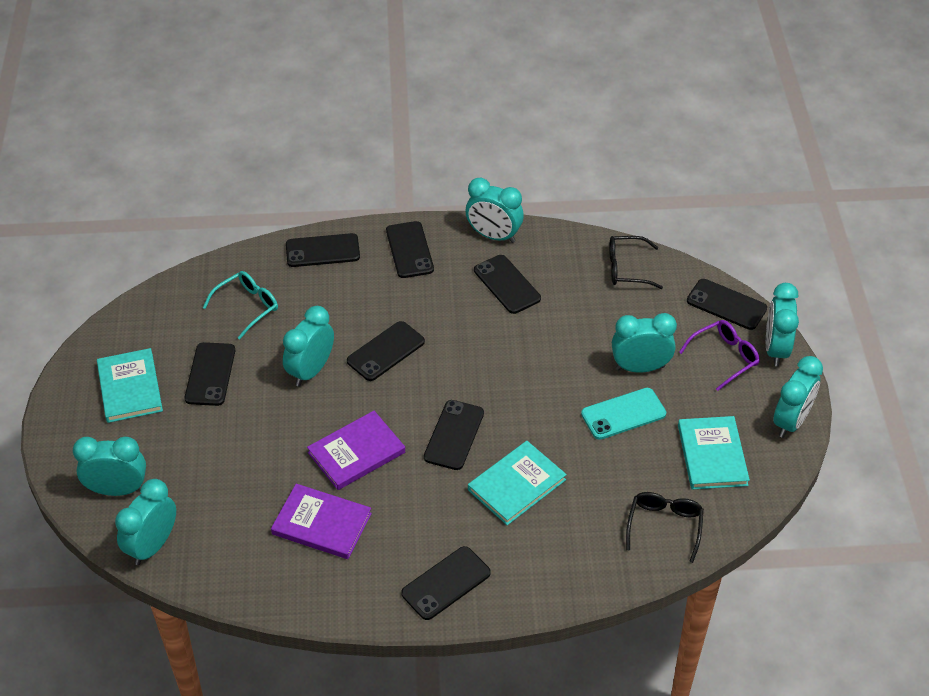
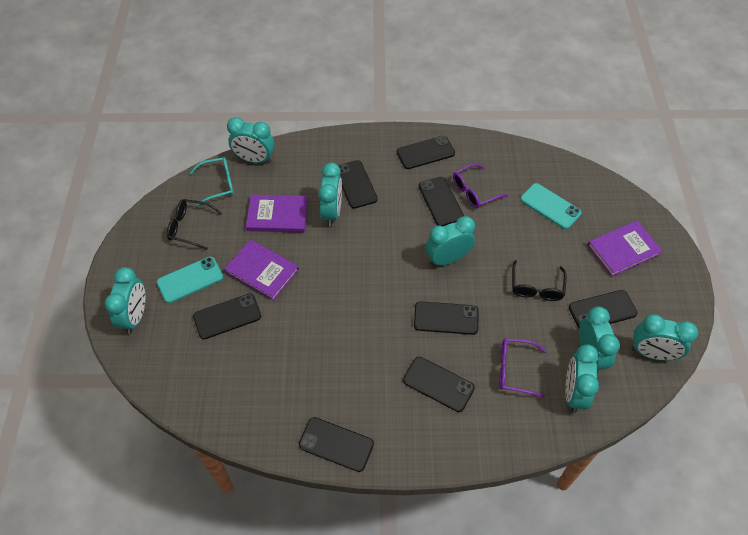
purple book: 2 -> 3
purple glasses: 1 -> 2
turquoise book: 3 -> 0
turquoise phone: 1 -> 2

